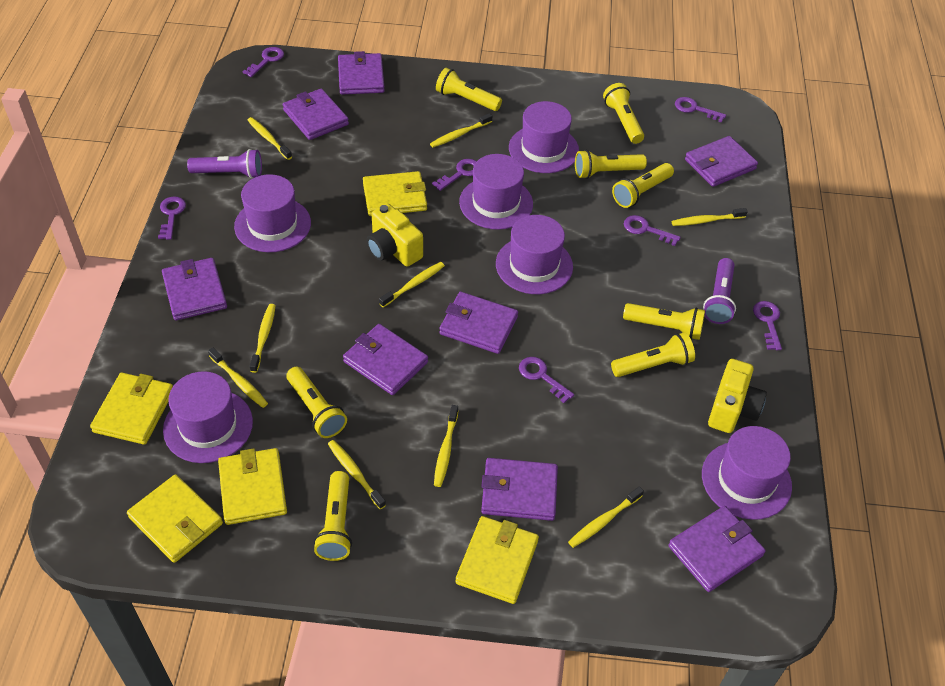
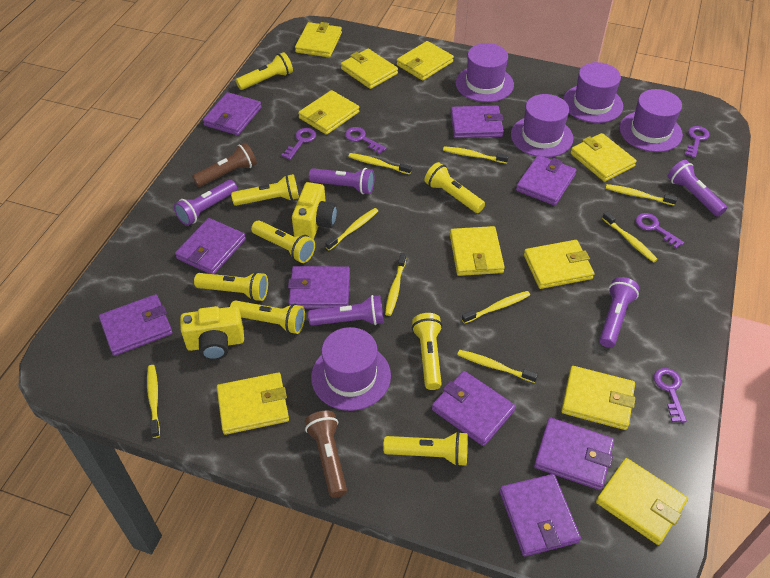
brown flashlight: 0 -> 2
purple flashlight: 2 -> 5
purple hat: 6 -> 5
purple key: 7 -> 5
purple wallet: 8 -> 9
yellow wallet: 5 -> 10

